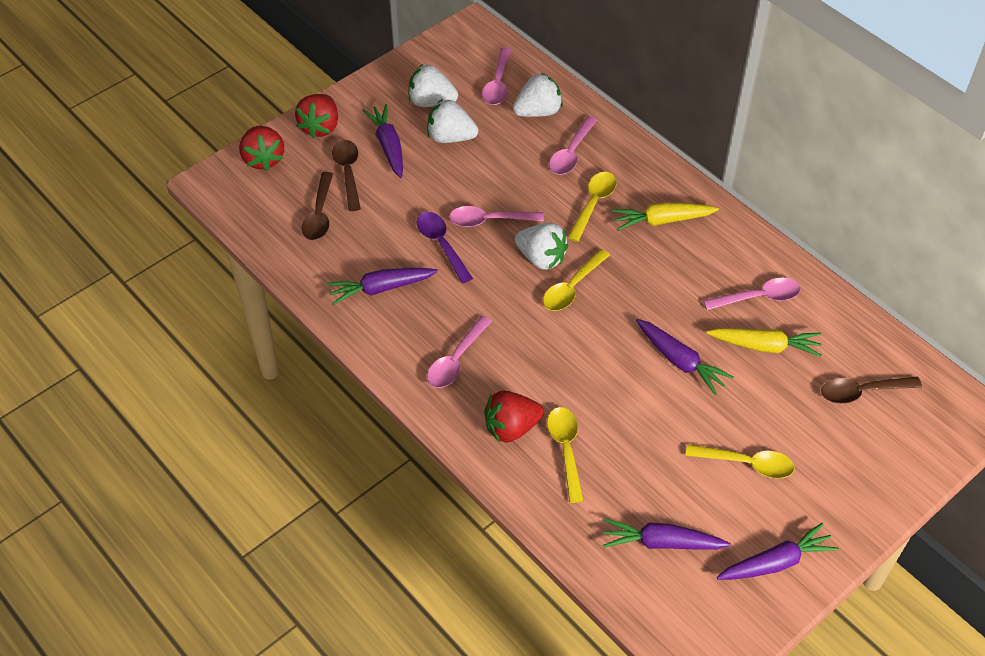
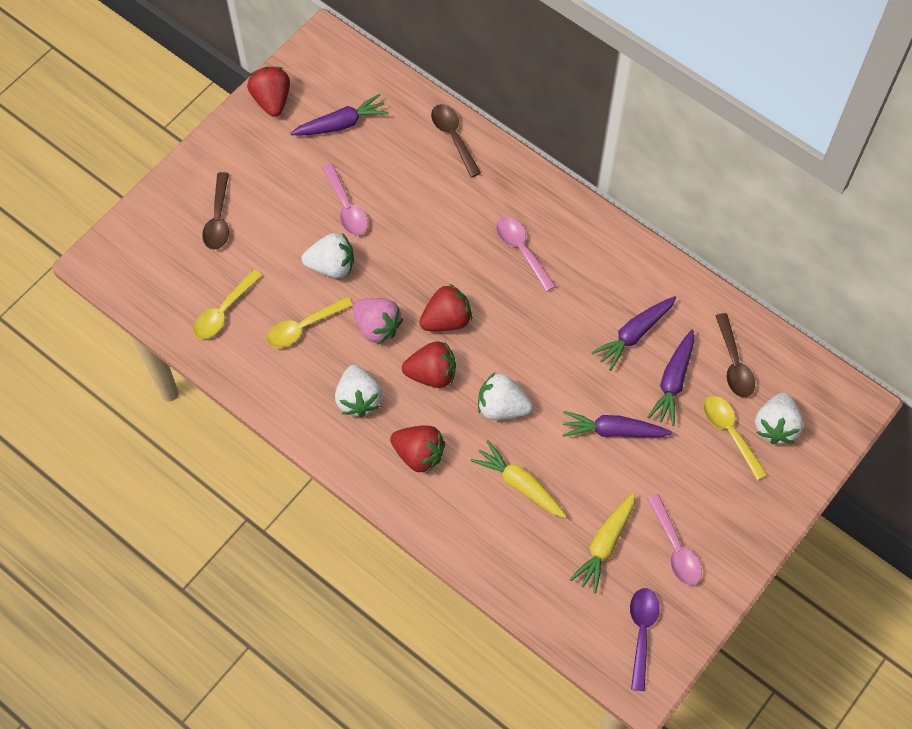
pink spoon: 5 -> 3
pink strawberry: 0 -> 1
purple carrot: 5 -> 4
red strawberry: 3 -> 4
yellow spoon: 4 -> 3

